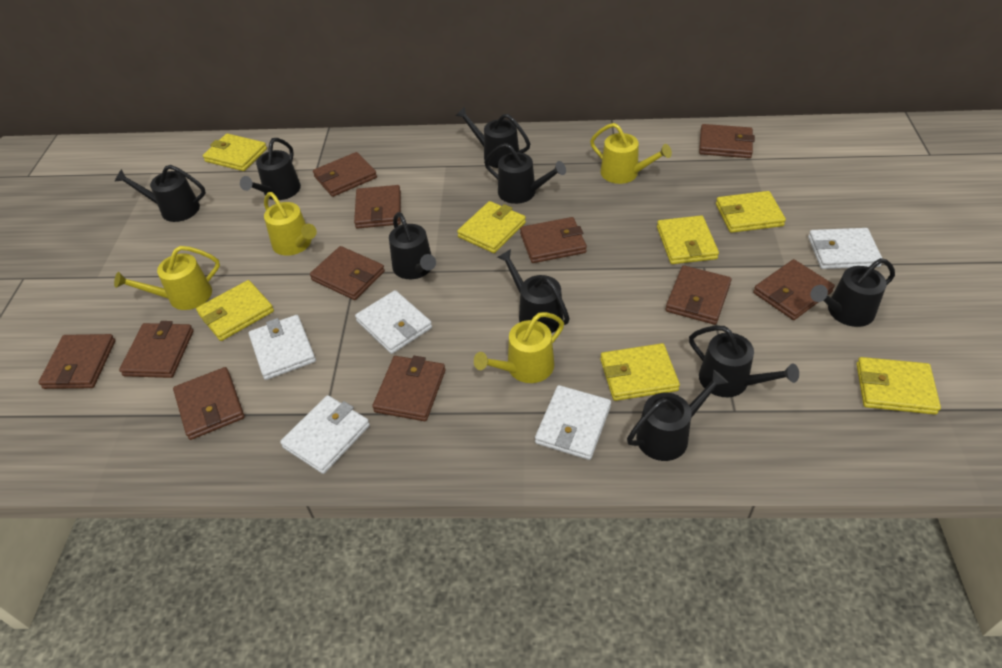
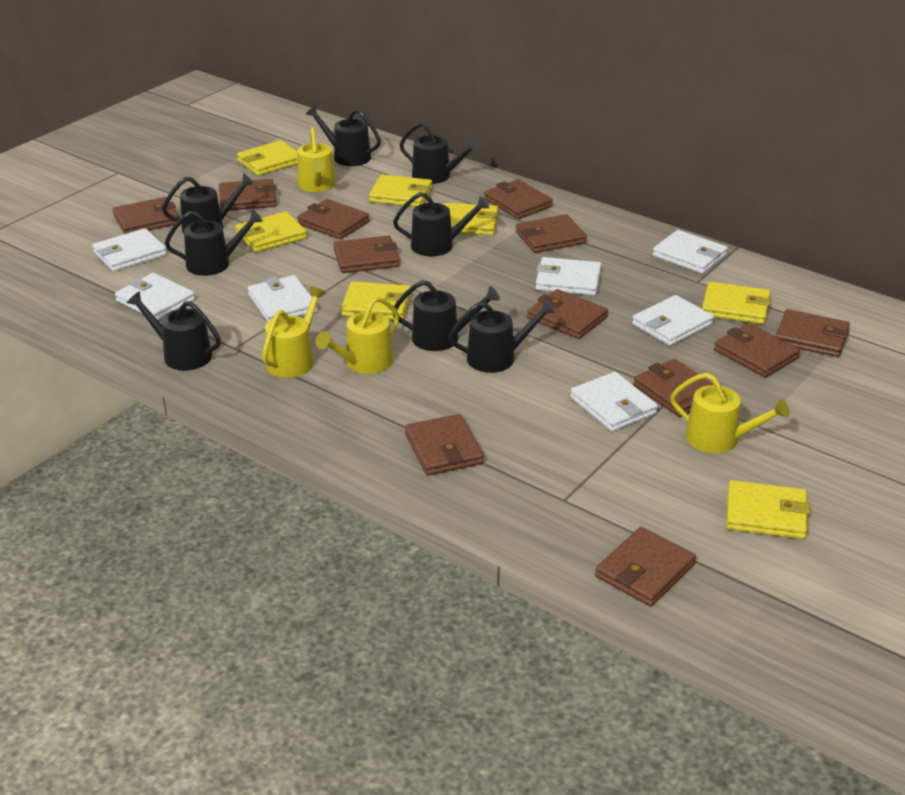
black watering can: 9 -> 8
brown wallet: 11 -> 12
white wallet: 5 -> 7

